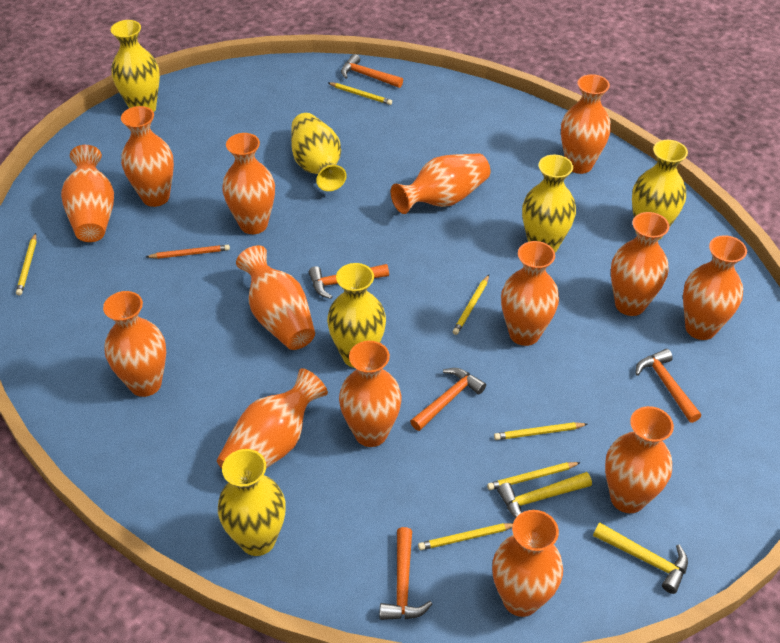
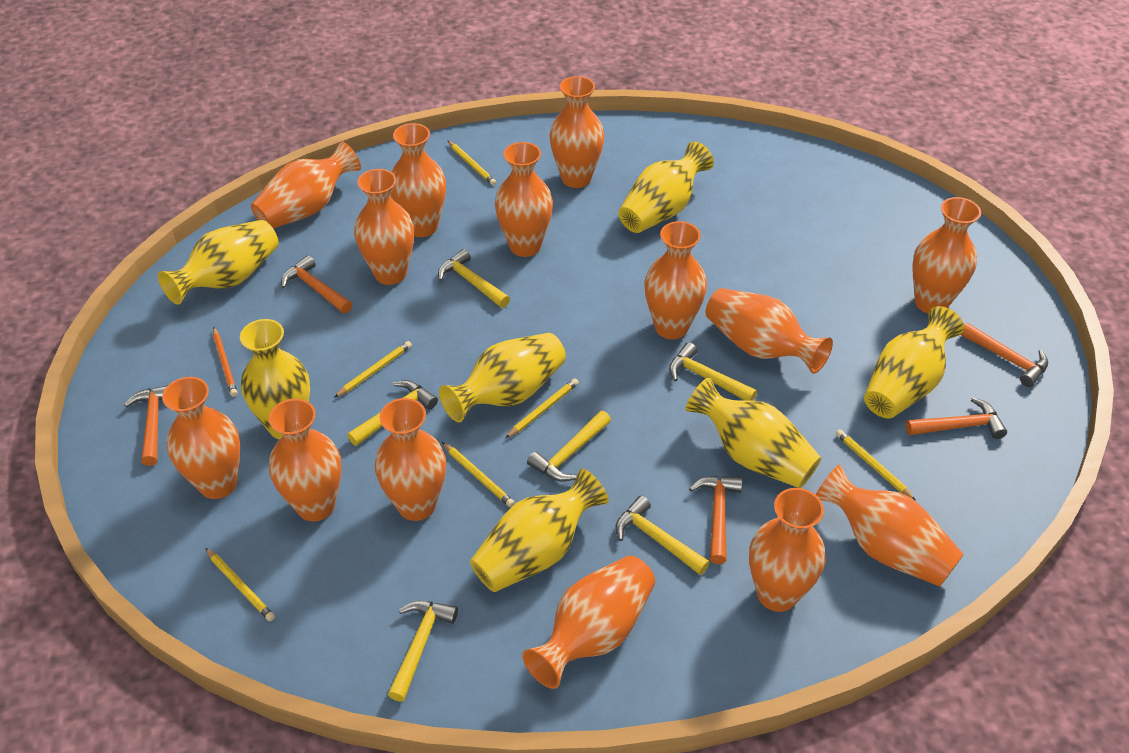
yellow hammer: 2 -> 6
yellow vase: 6 -> 7

